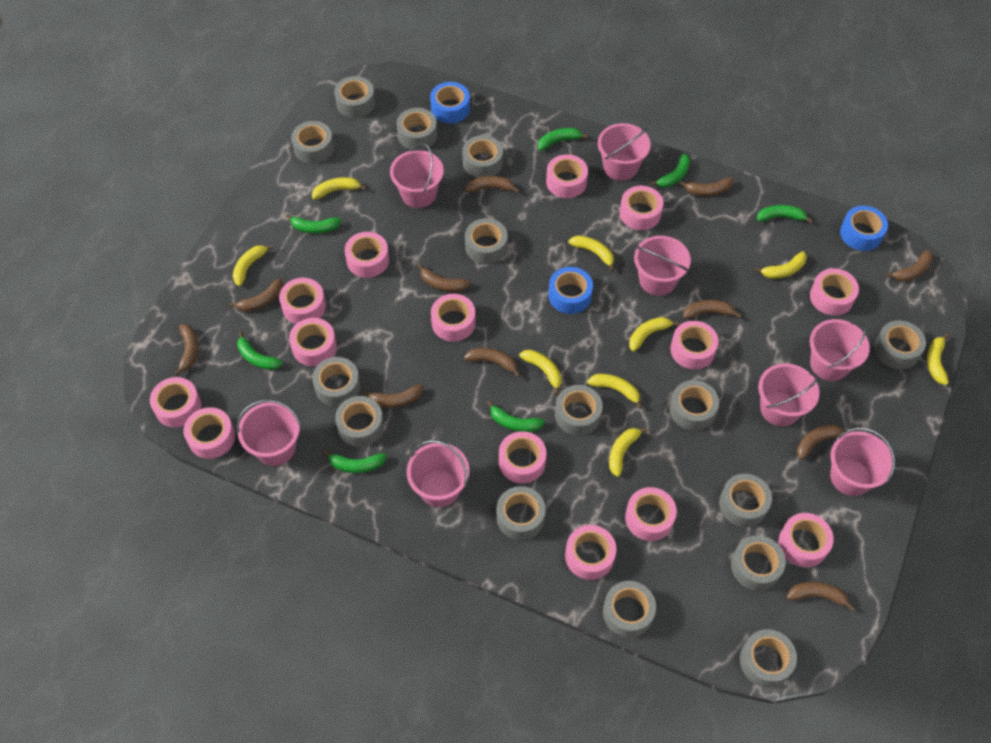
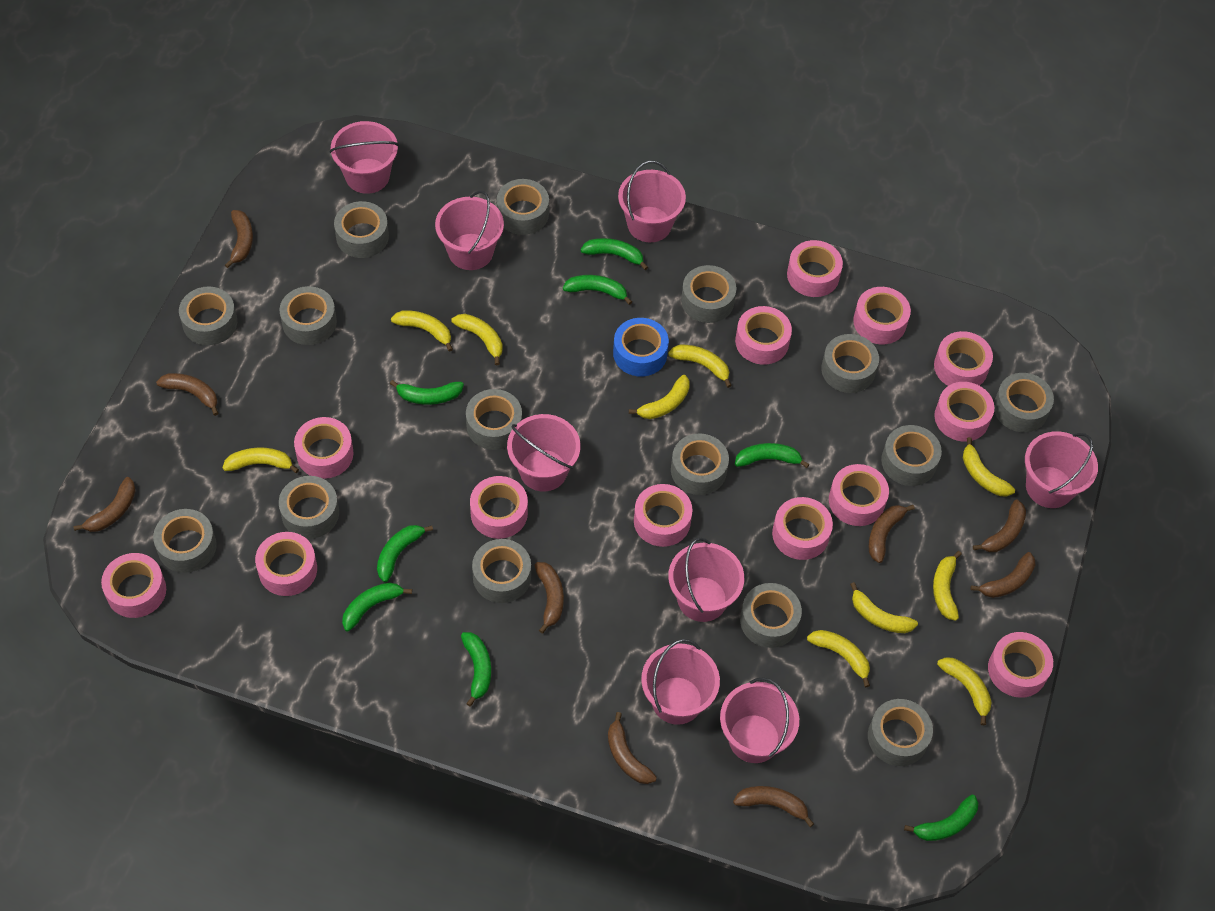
blue tape: 3 -> 1
brown banana: 11 -> 9
green banana: 7 -> 8
pink tape: 14 -> 13
yellow banana: 9 -> 10

